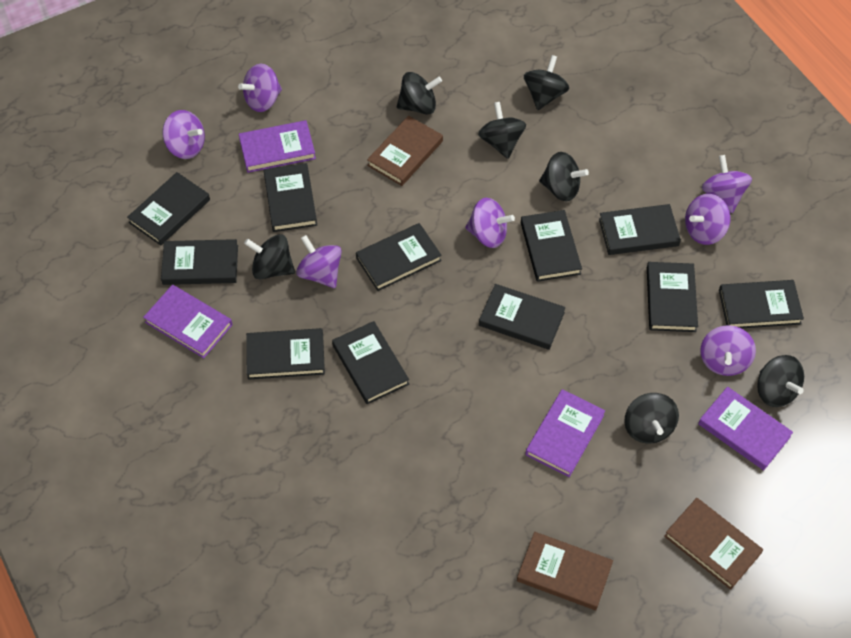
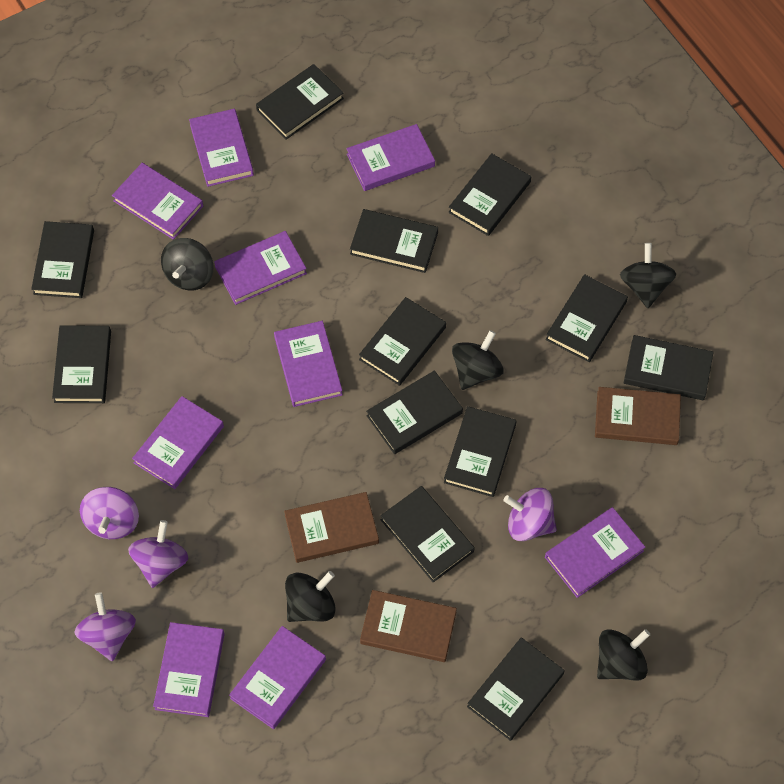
black book: 11 -> 12
black spinning top: 7 -> 5
purple book: 4 -> 9
purple spinning top: 7 -> 4

